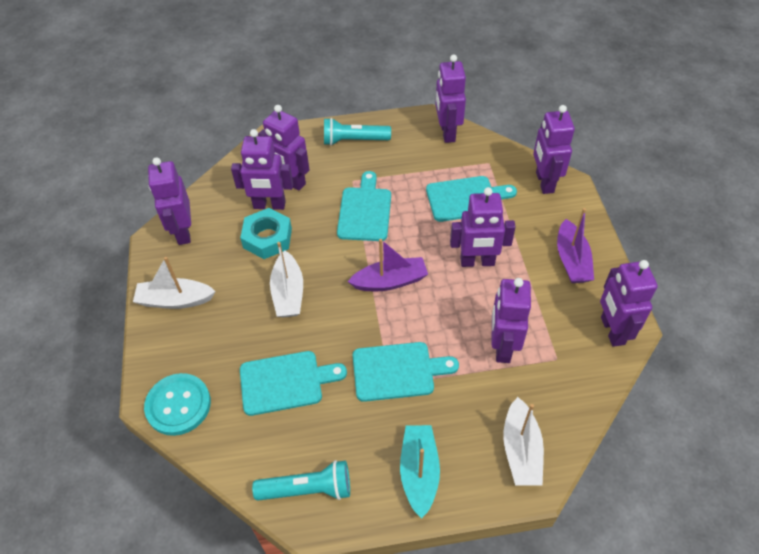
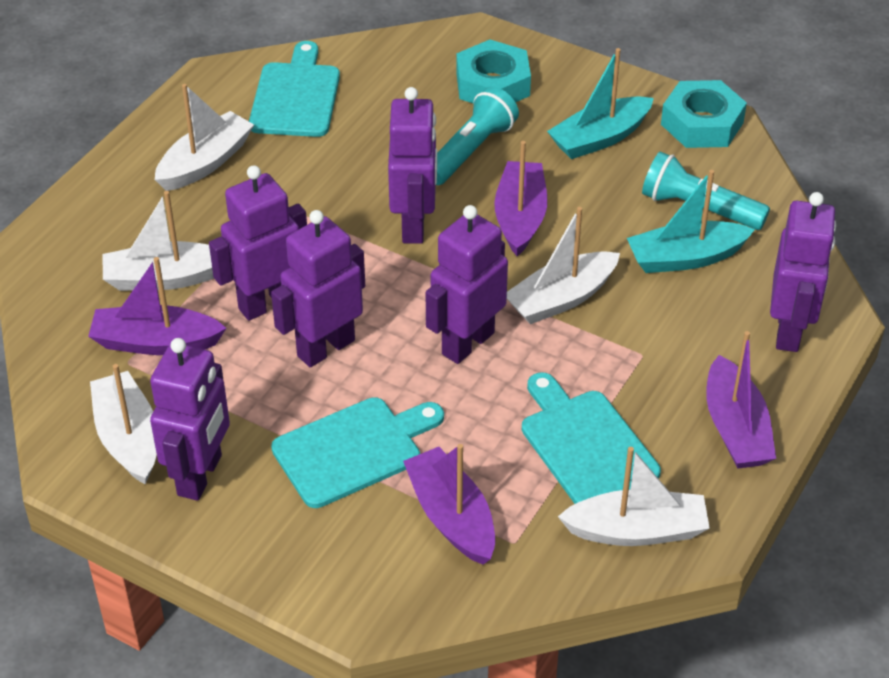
purple boat: 2 -> 4
purple robot: 8 -> 6
turquoise boat: 1 -> 2
turquoise button: 1 -> 0
turquoise cutting board: 4 -> 3
turquoise nut: 1 -> 2
white boat: 3 -> 5

